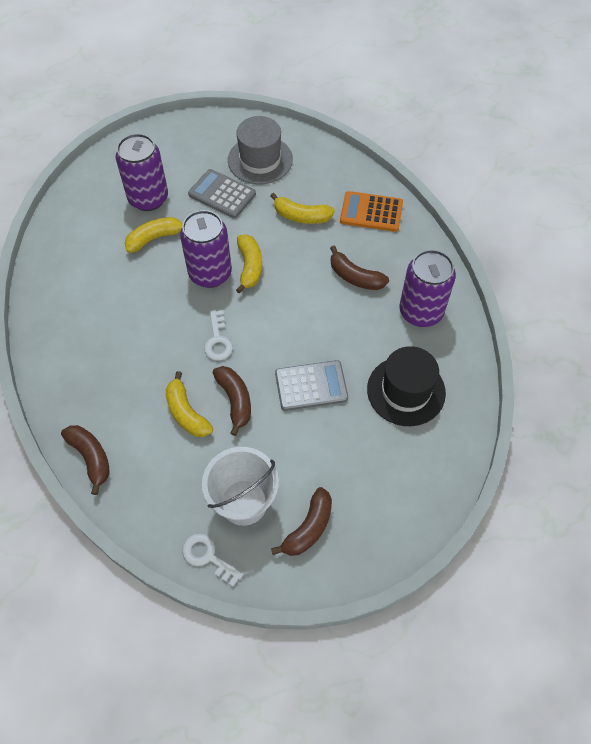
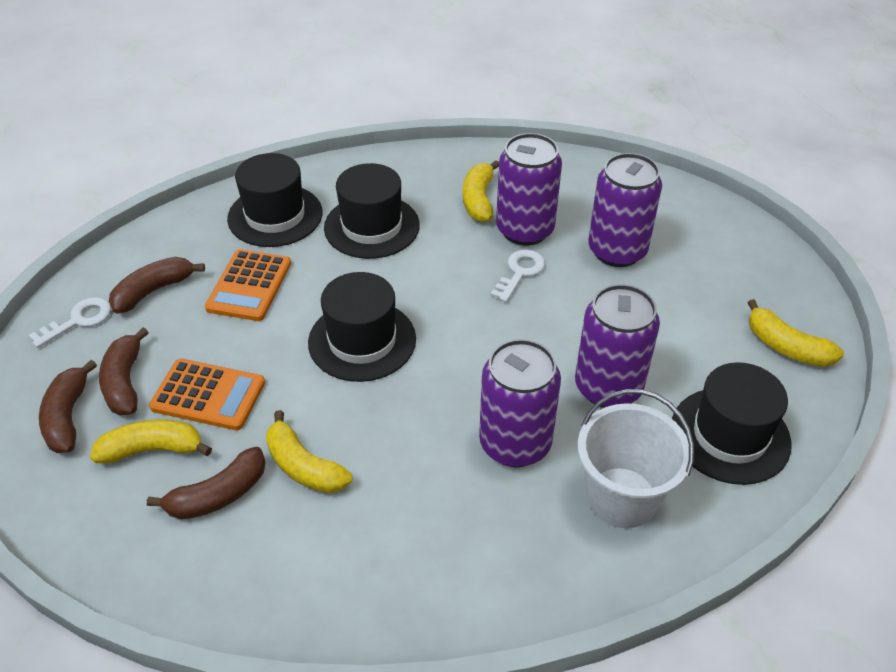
black hat: 1 -> 4
grey calculator: 2 -> 0
grey hat: 1 -> 0
orange calculator: 1 -> 2
purple can: 3 -> 4

